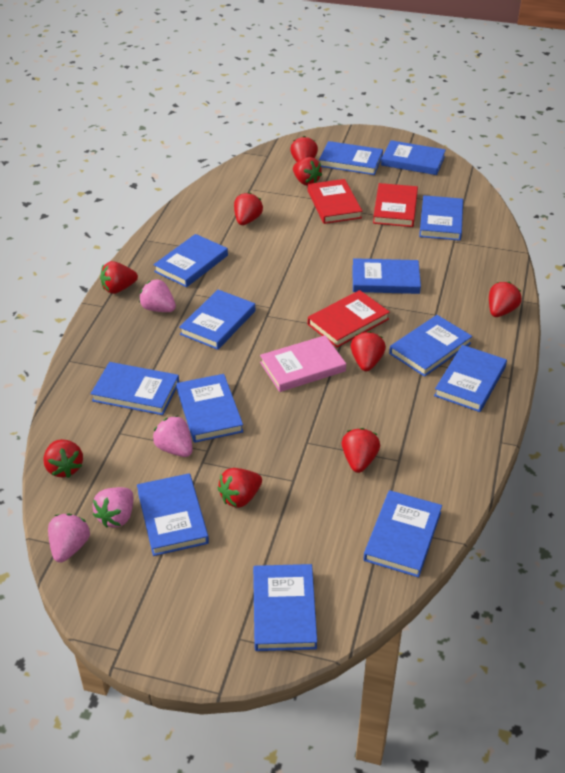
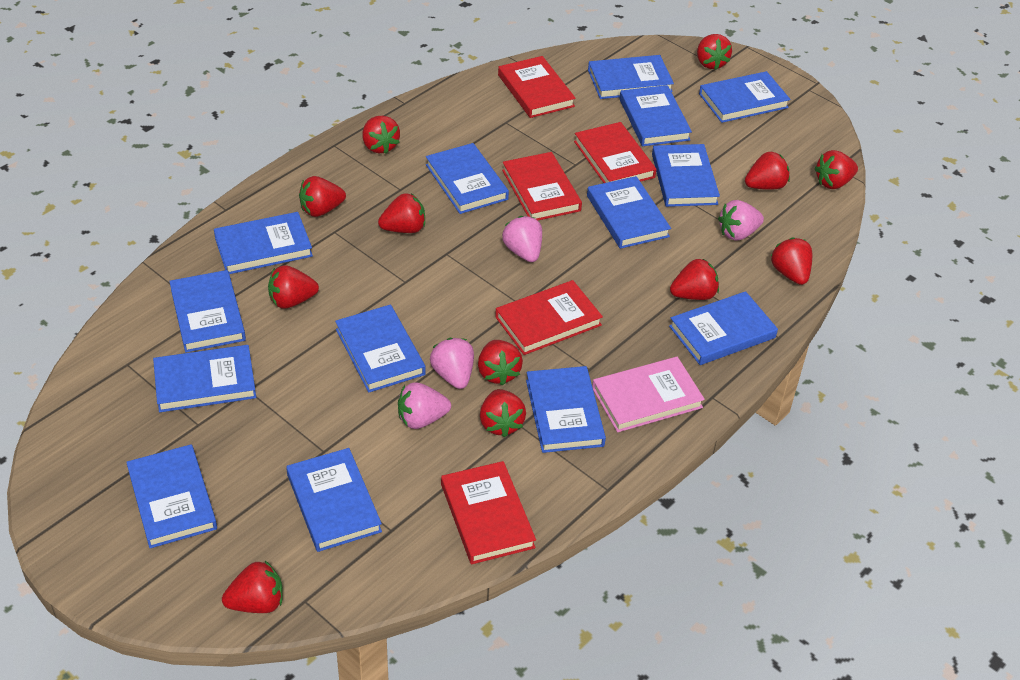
blue book: 13 -> 14
red book: 3 -> 5
red strawberry: 9 -> 12

